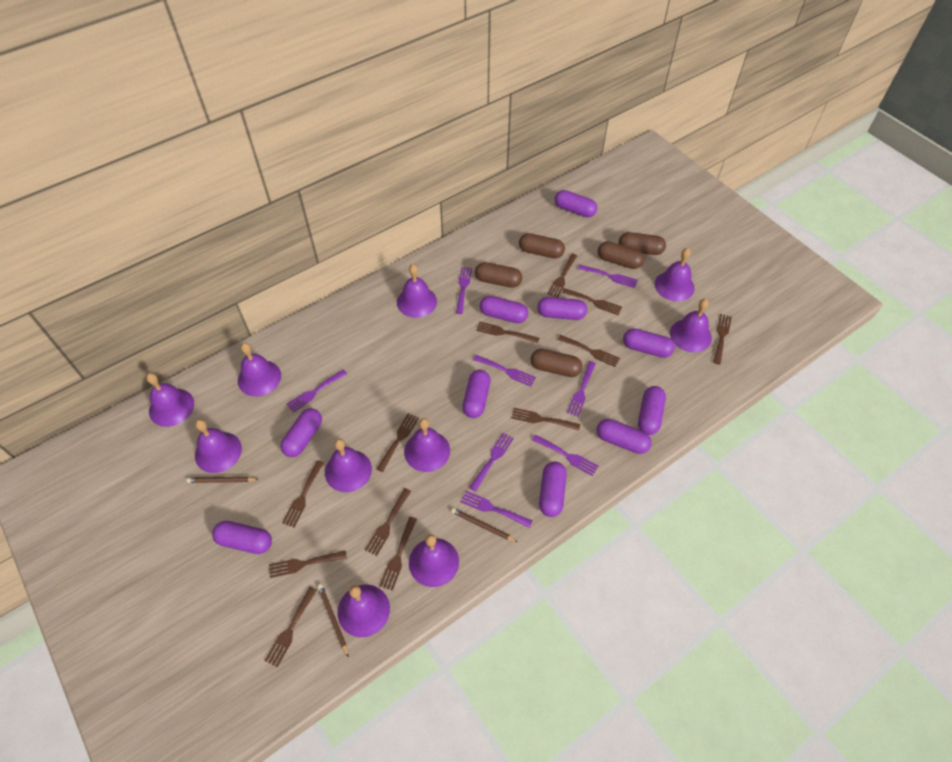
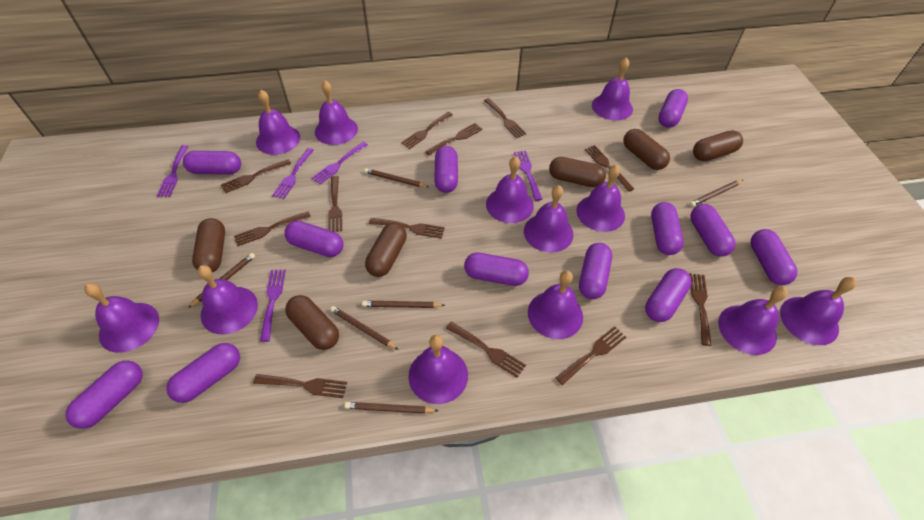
brown capsule: 5 -> 6
brown pencil: 3 -> 6
purple bell: 10 -> 12
purple capsule: 10 -> 12
purple fork: 8 -> 5

